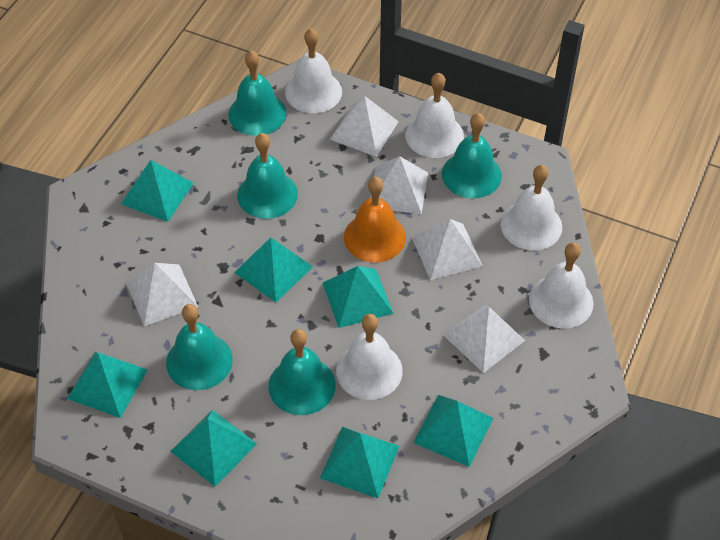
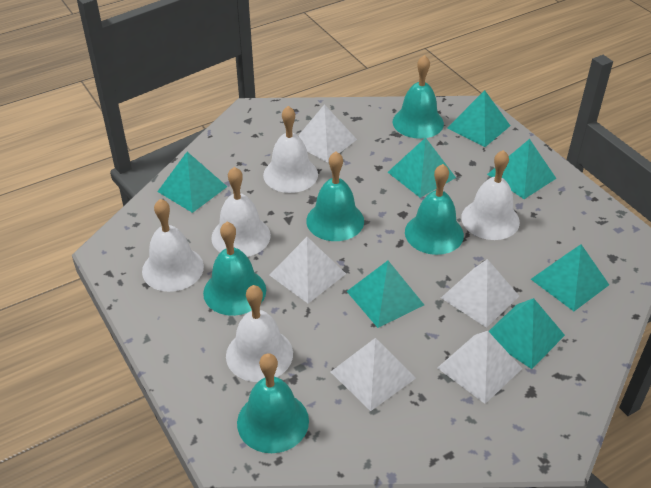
orange bell: 1 -> 0

